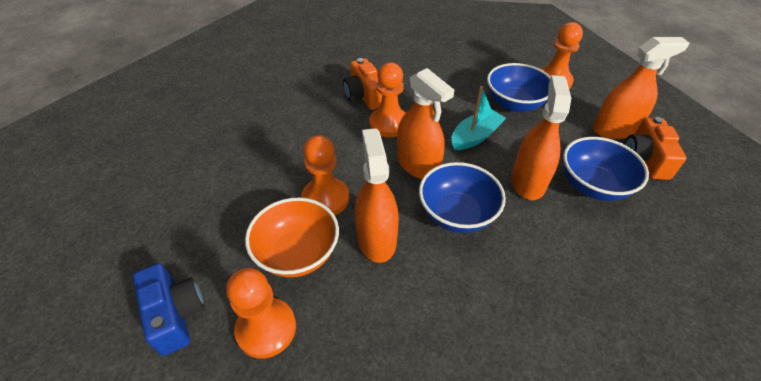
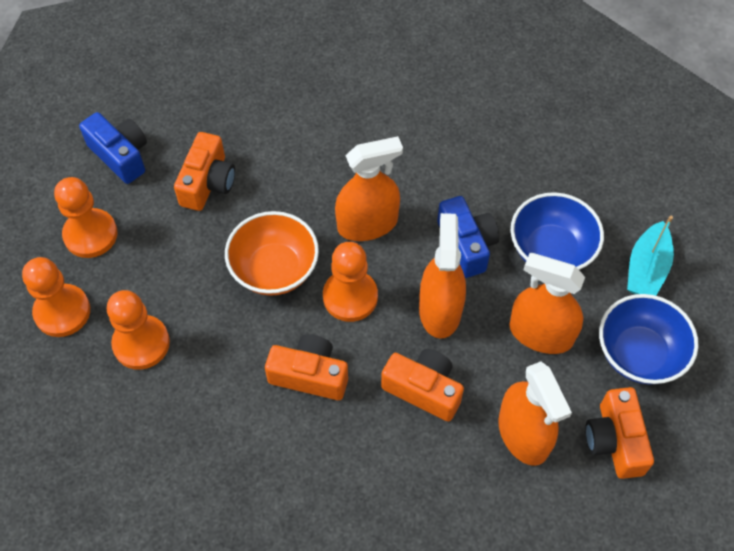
blue bowl: 3 -> 2
blue camera: 1 -> 2
orange camera: 2 -> 4

